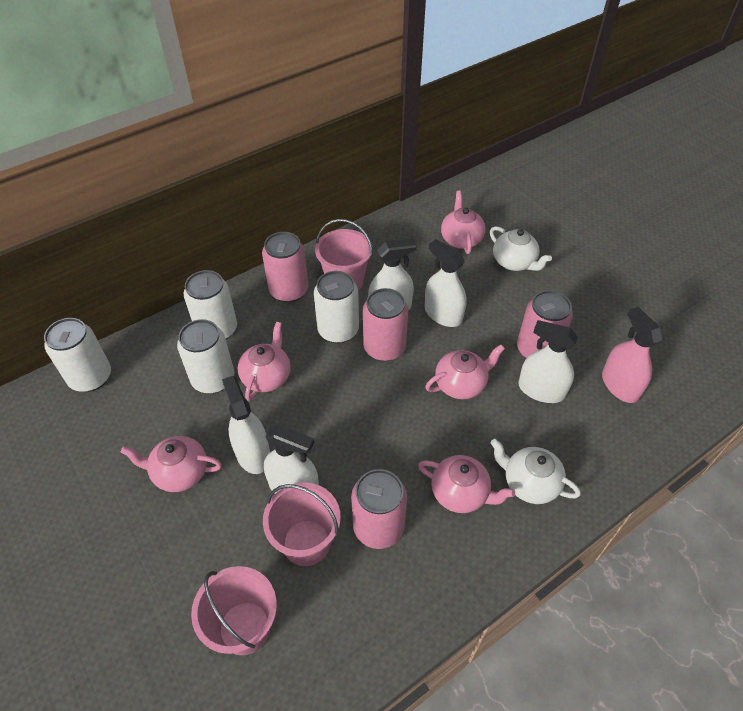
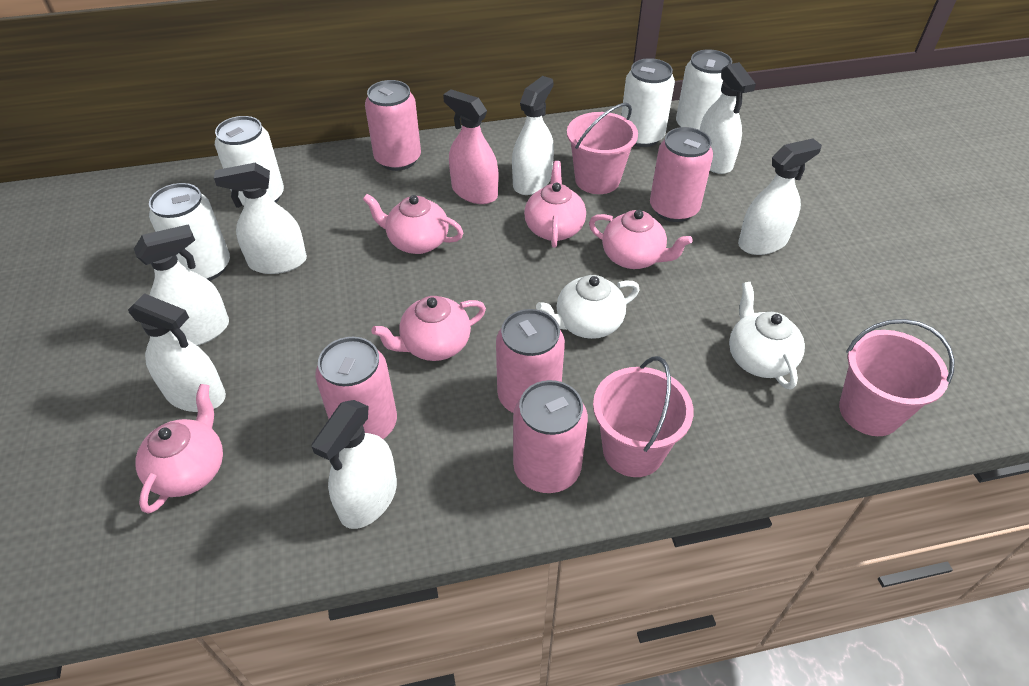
pink can: 4 -> 5
white spray bottle: 5 -> 7

